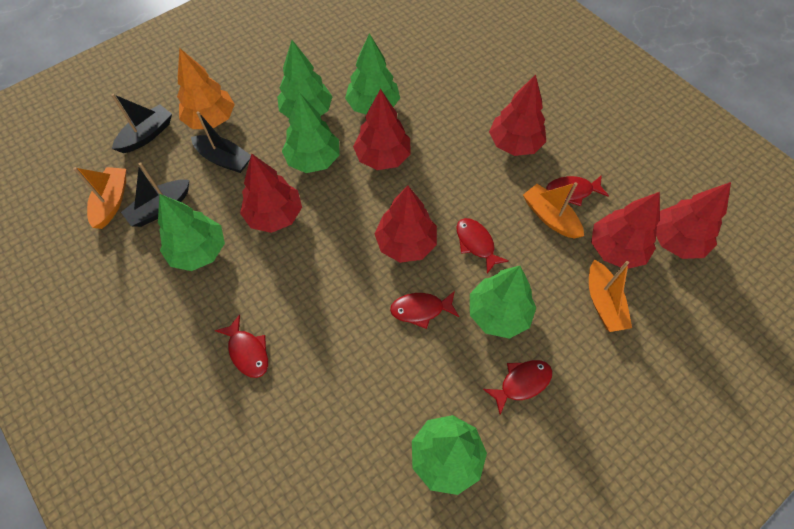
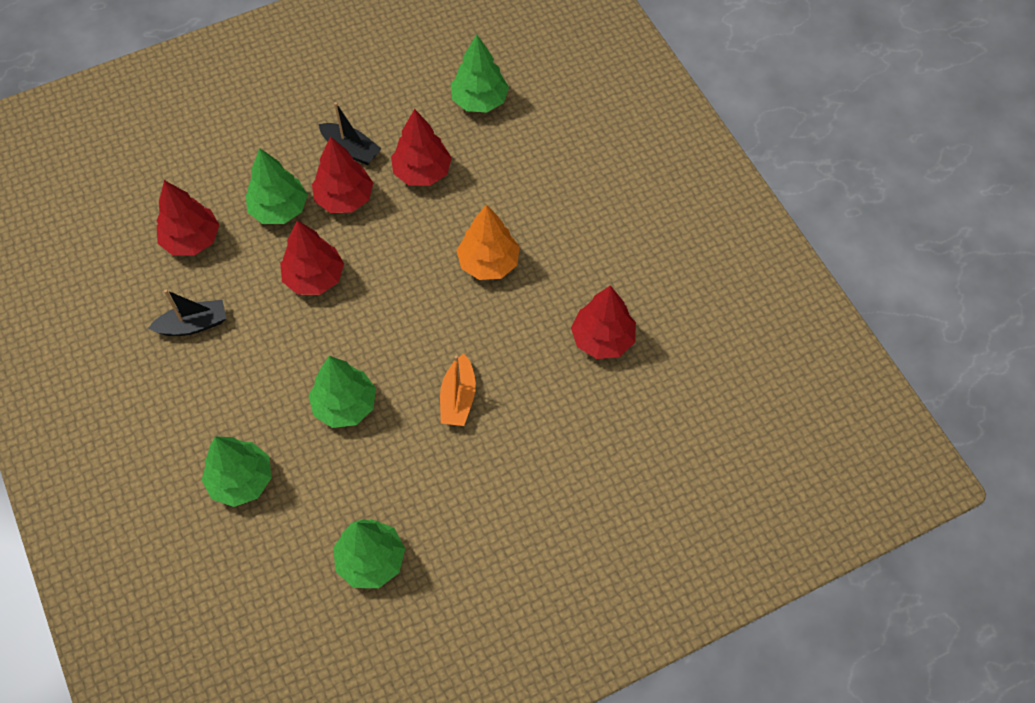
black boat: 3 -> 2
green tree: 6 -> 5
orange boat: 3 -> 1
red fish: 5 -> 0
red tree: 6 -> 5

